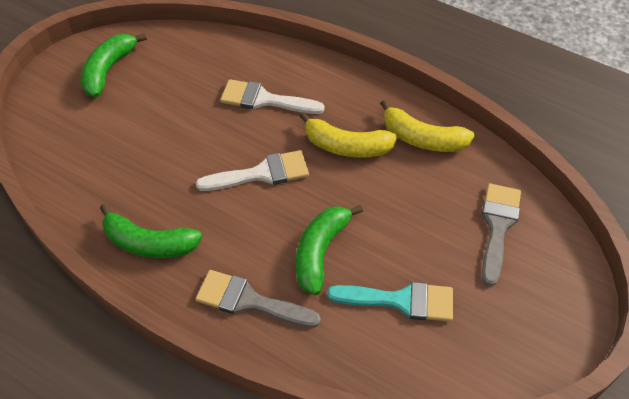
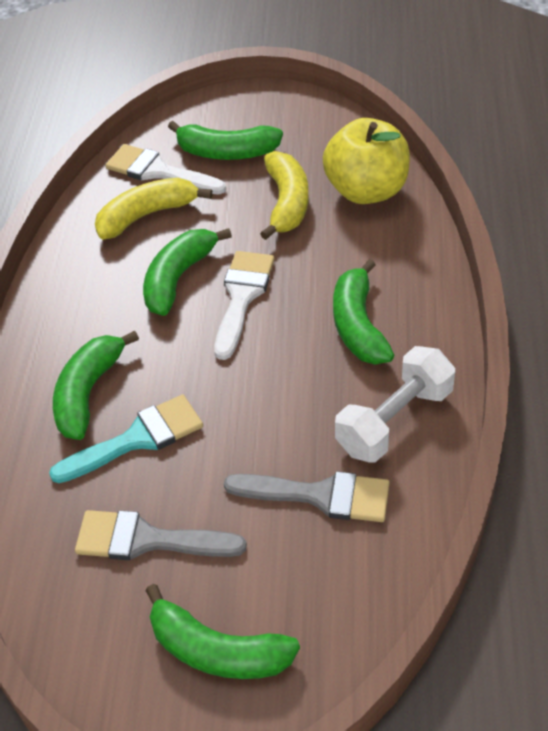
green banana: 3 -> 5
white dumbbell: 0 -> 1
yellow apple: 0 -> 1

